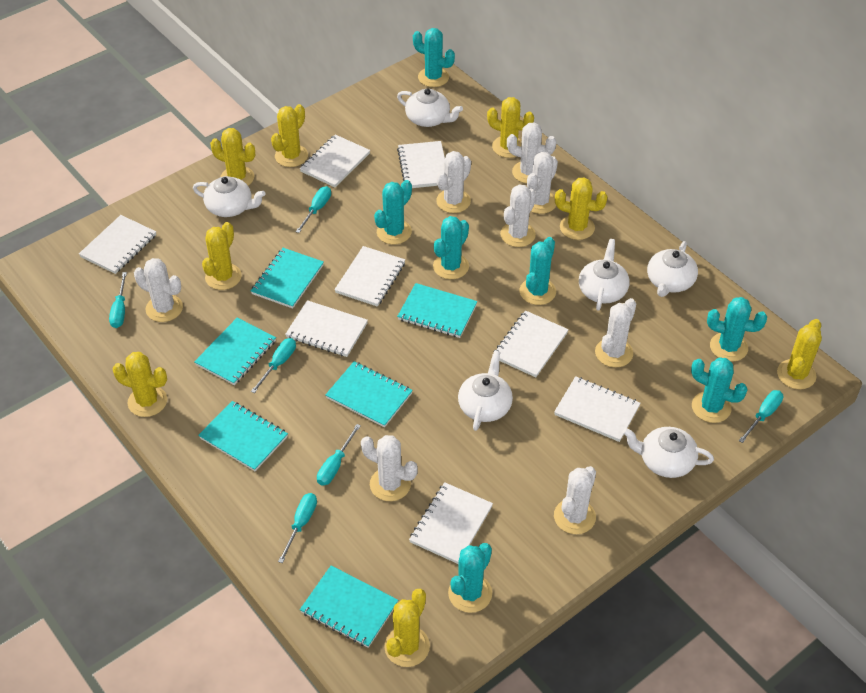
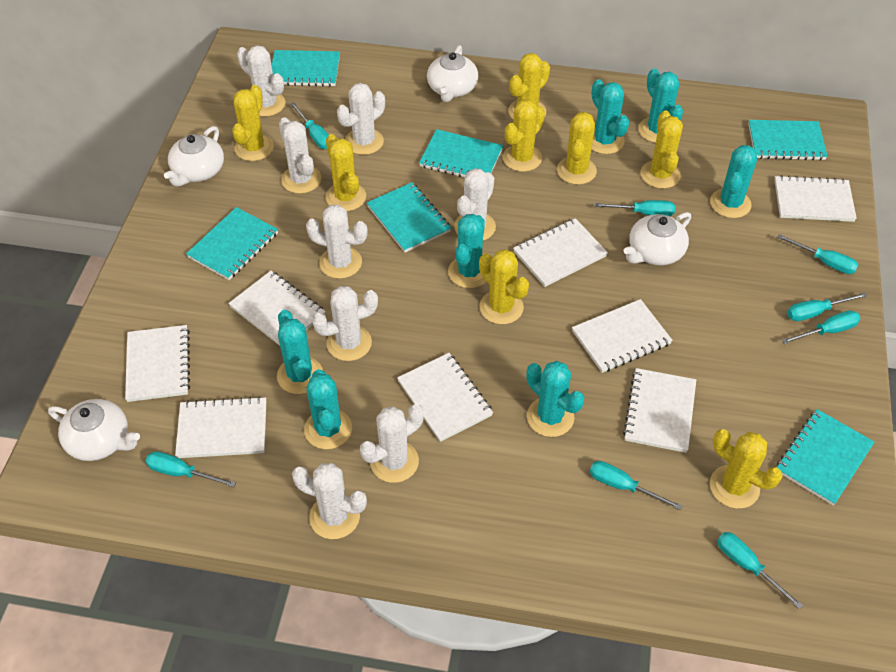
turquoise screwdriver: 6 -> 8
white teapot: 6 -> 4

